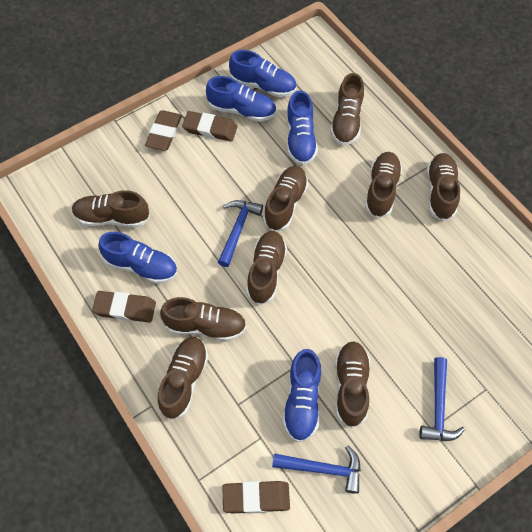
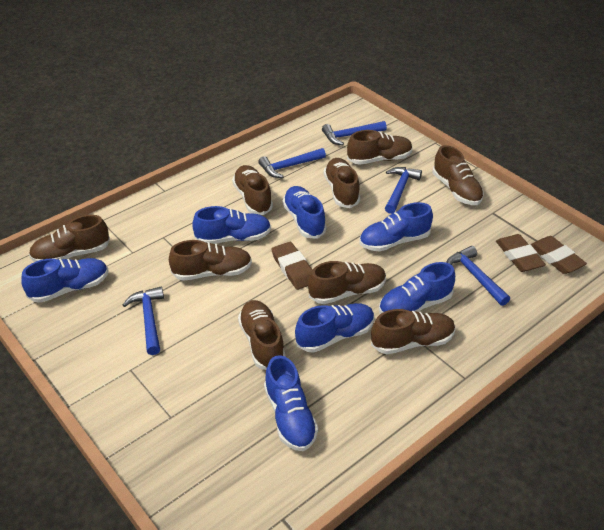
blue hammer: 3 -> 5
blue shoe: 5 -> 7
brown eraser: 4 -> 3

